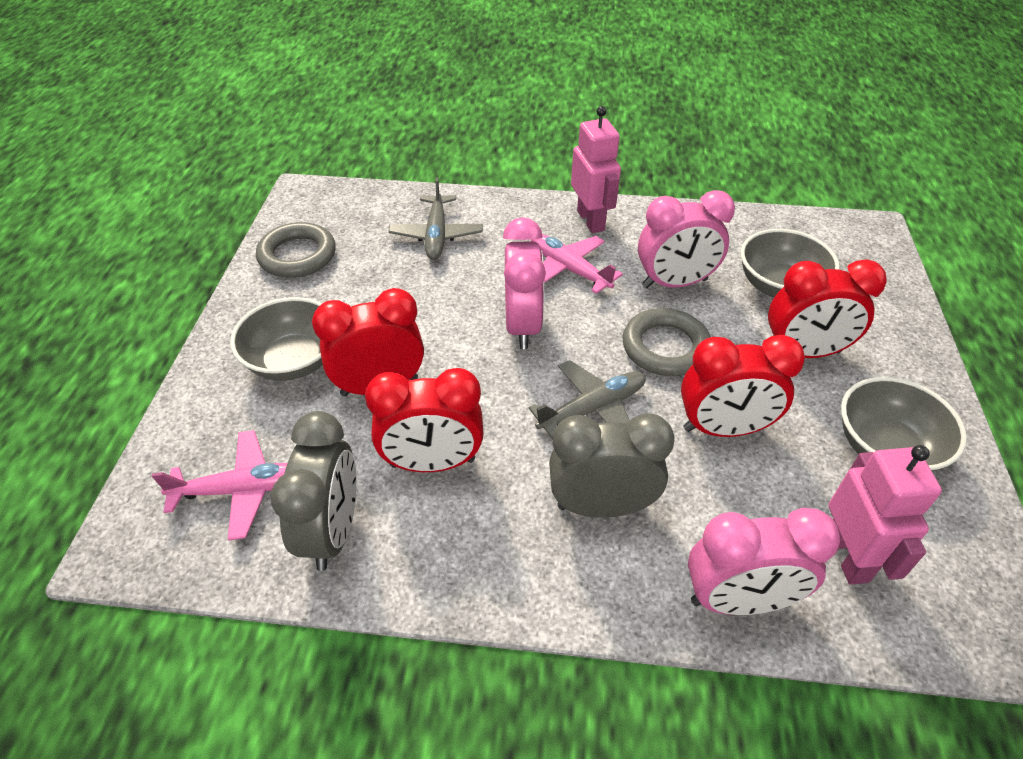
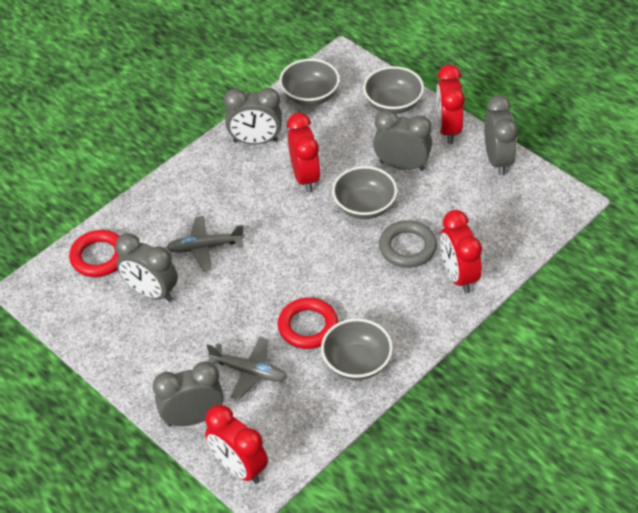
grey bowl: 3 -> 4
grey clock: 2 -> 5
grey ring: 2 -> 1
pink clock: 3 -> 0
pink plane: 2 -> 0
pink robot: 2 -> 0
red ring: 0 -> 2

